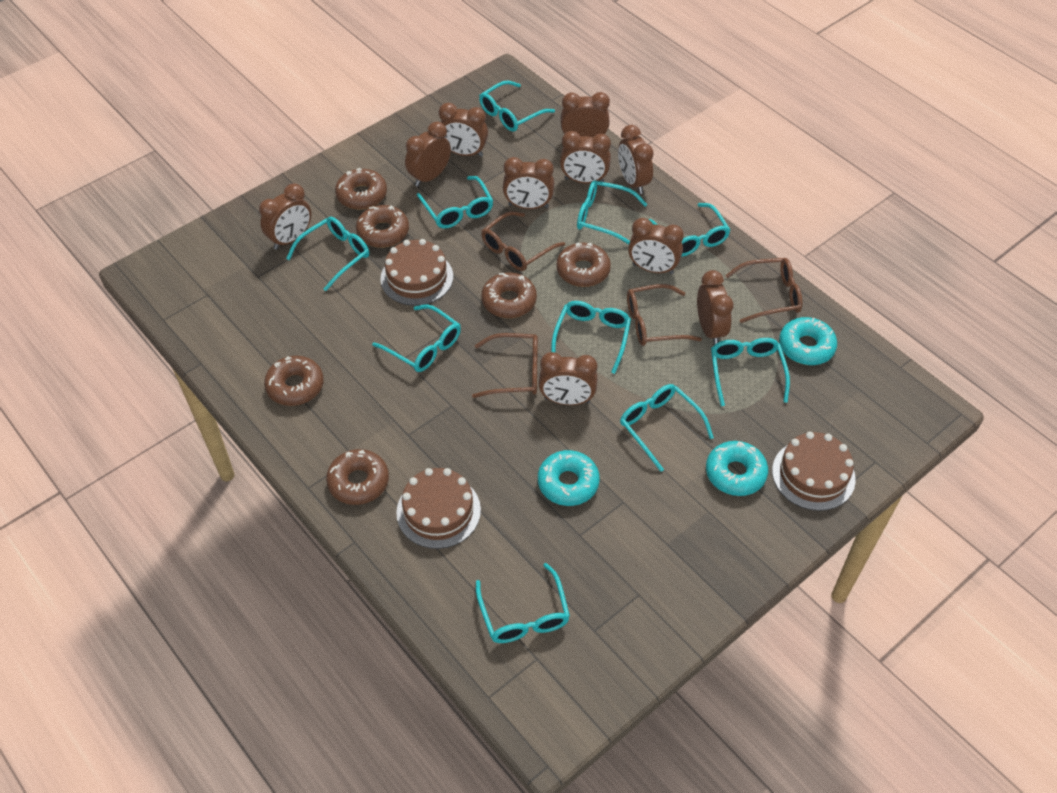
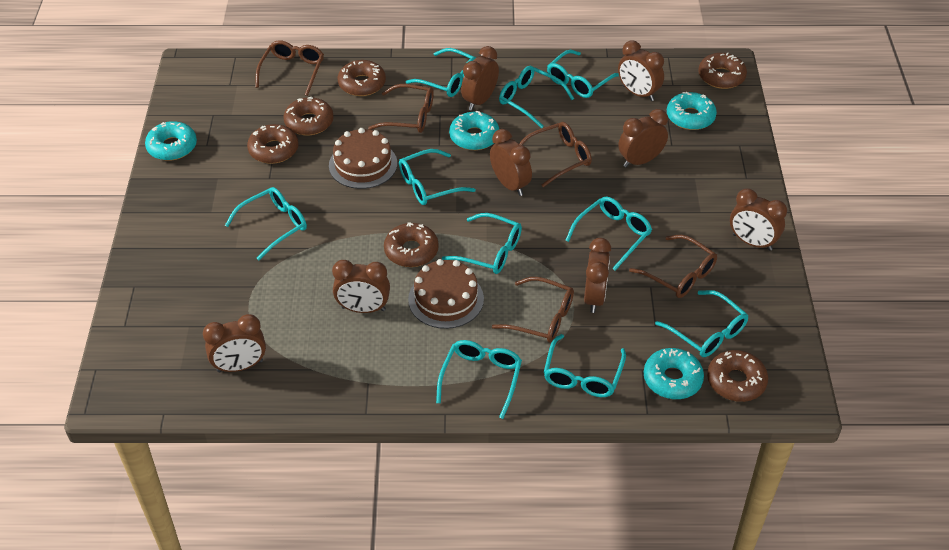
brown cake: 3 -> 2
brown clock: 10 -> 8
brown glasses: 4 -> 5
turquoise donut: 3 -> 4

